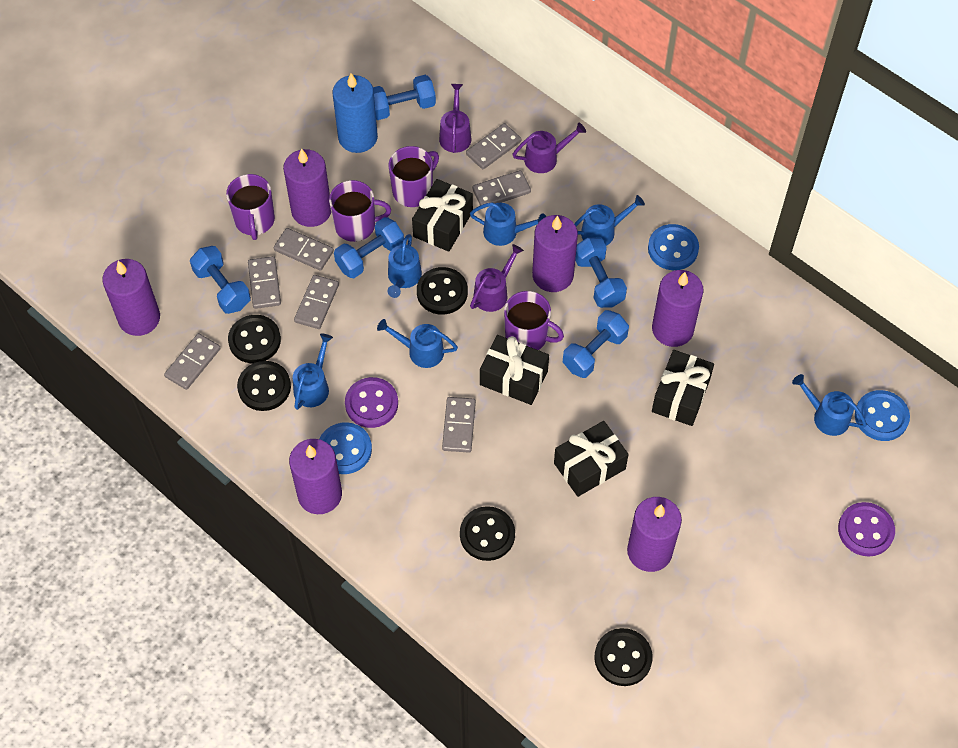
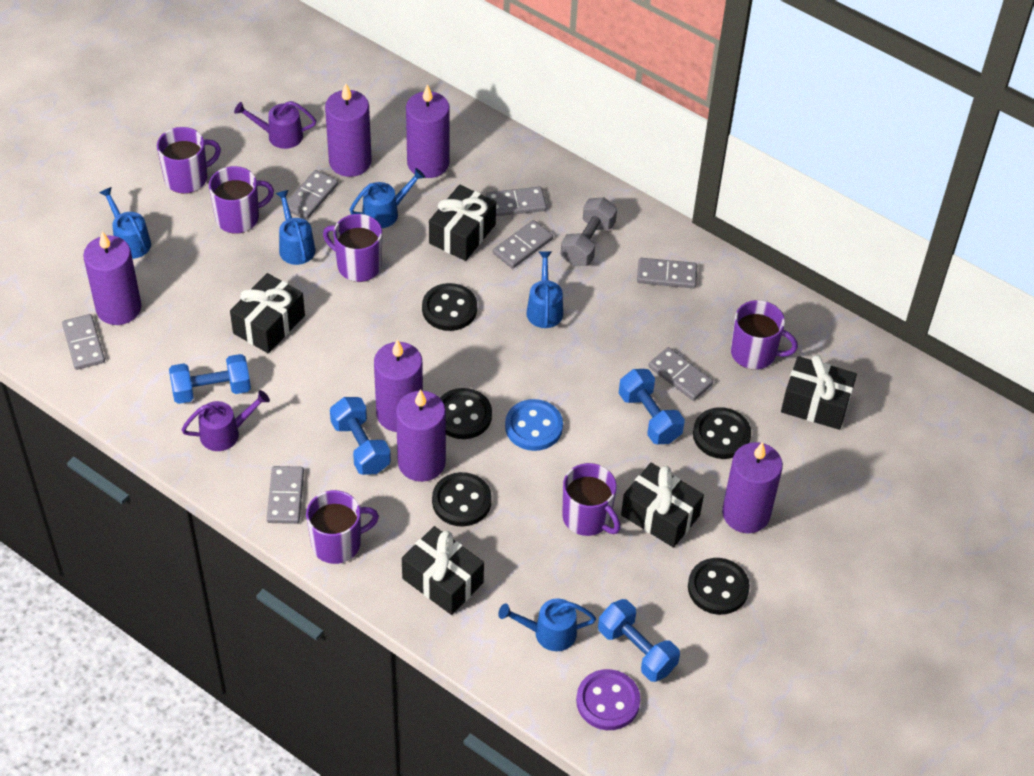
black gift: 4 -> 5
blue button: 3 -> 1
blue candle: 1 -> 0
blue dumbbell: 5 -> 4
blue watering can: 6 -> 5
grey dumbbell: 0 -> 1
purple button: 2 -> 1
purple mug: 4 -> 6
purple watering can: 3 -> 2

